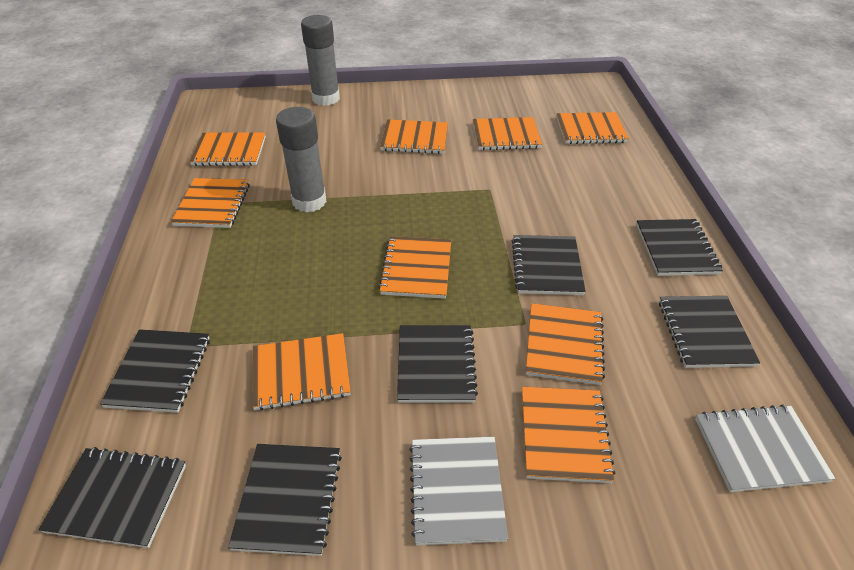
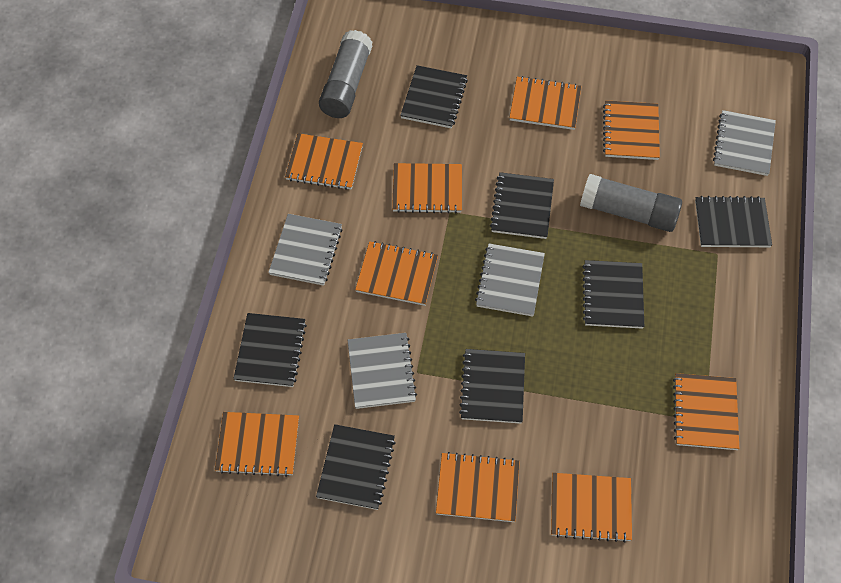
grey notebook: 2 -> 4

